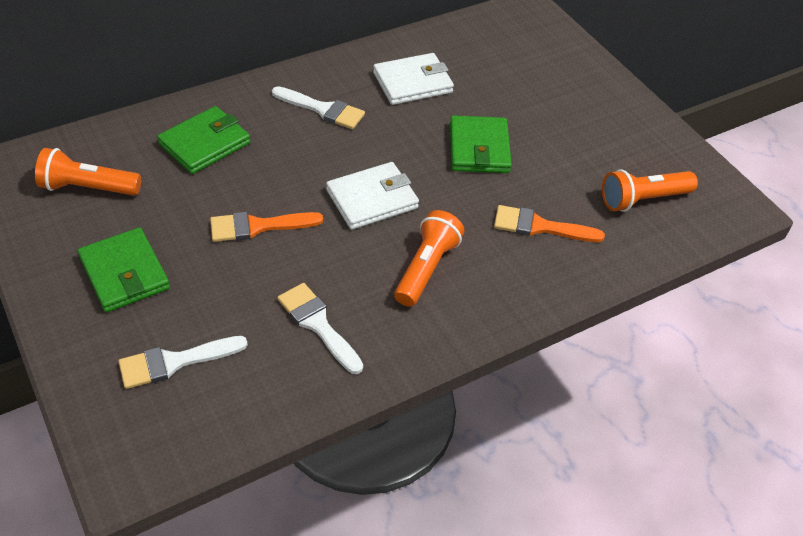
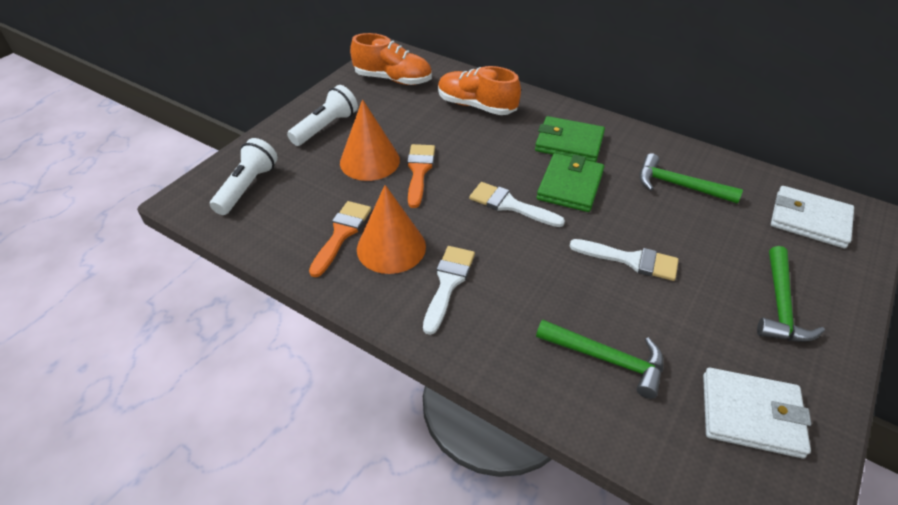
green hammer: 0 -> 3
green wallet: 3 -> 2
orange cone: 0 -> 2
orange flashlight: 3 -> 0
orange shoe: 0 -> 2
white flashlight: 0 -> 2

